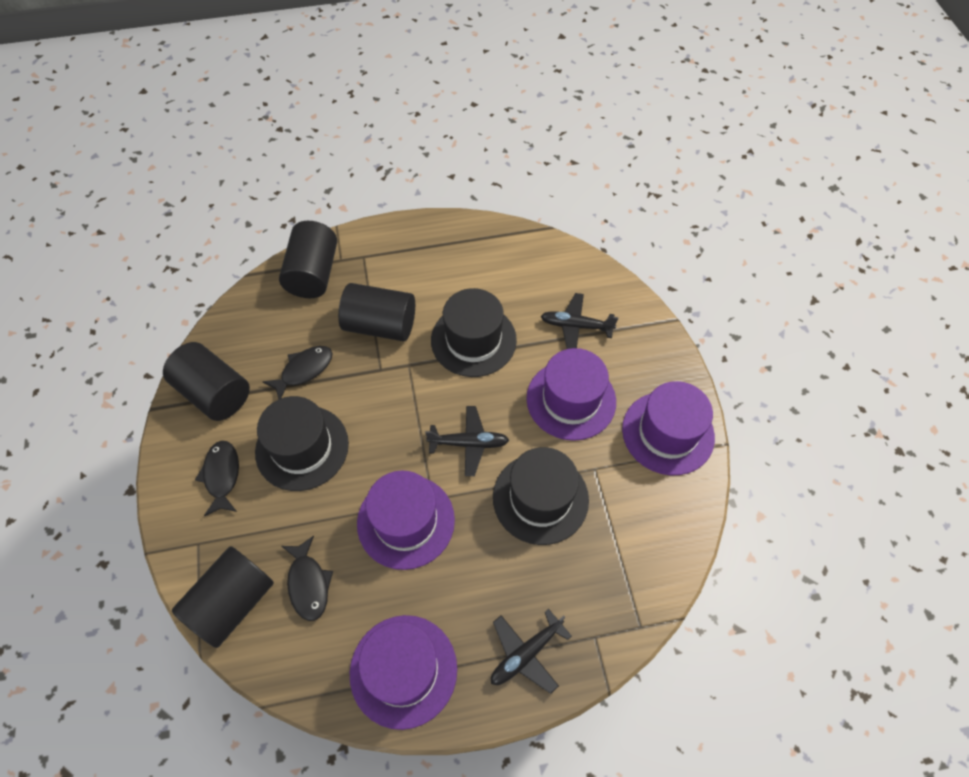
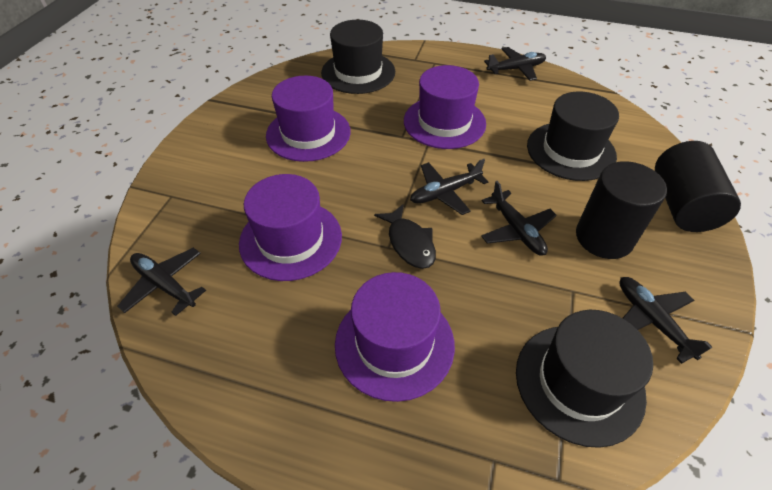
black cylinder: 4 -> 2
black fish: 3 -> 1
black plane: 3 -> 5

